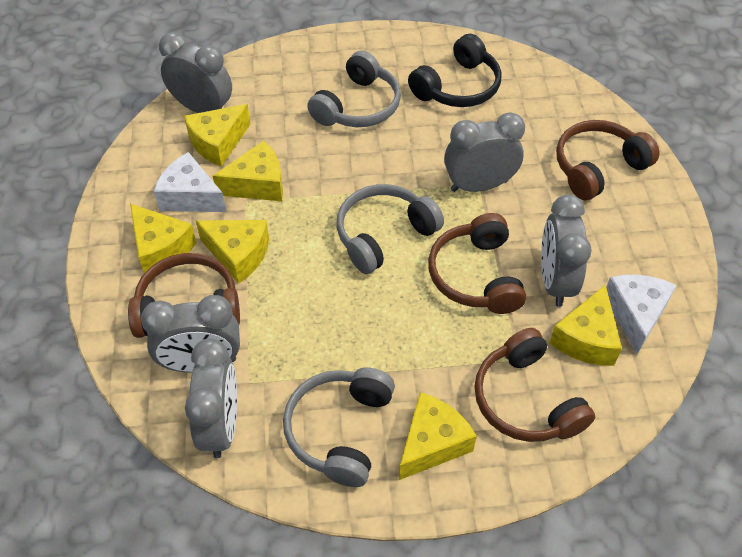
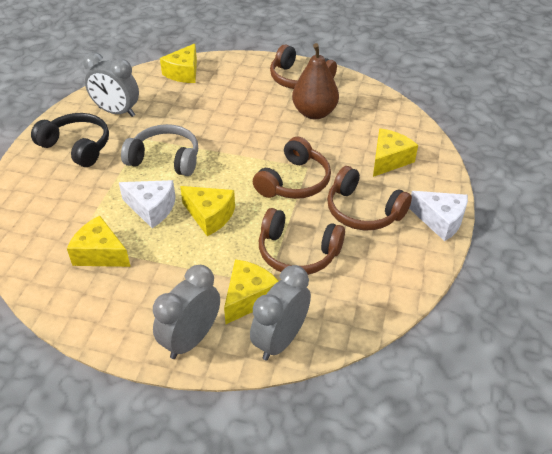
brown pear: 0 -> 1
grey clock: 5 -> 3
grey headphones: 3 -> 1
yellow cheese: 6 -> 5

